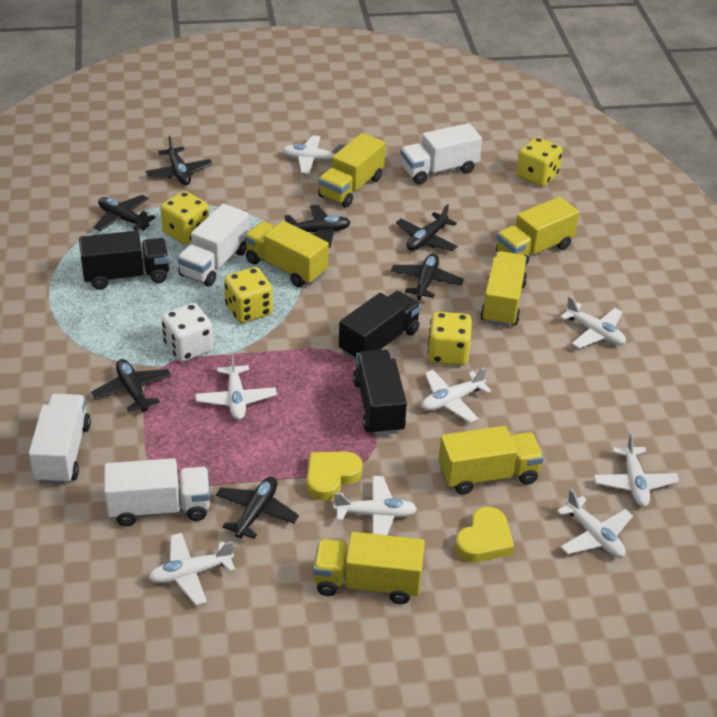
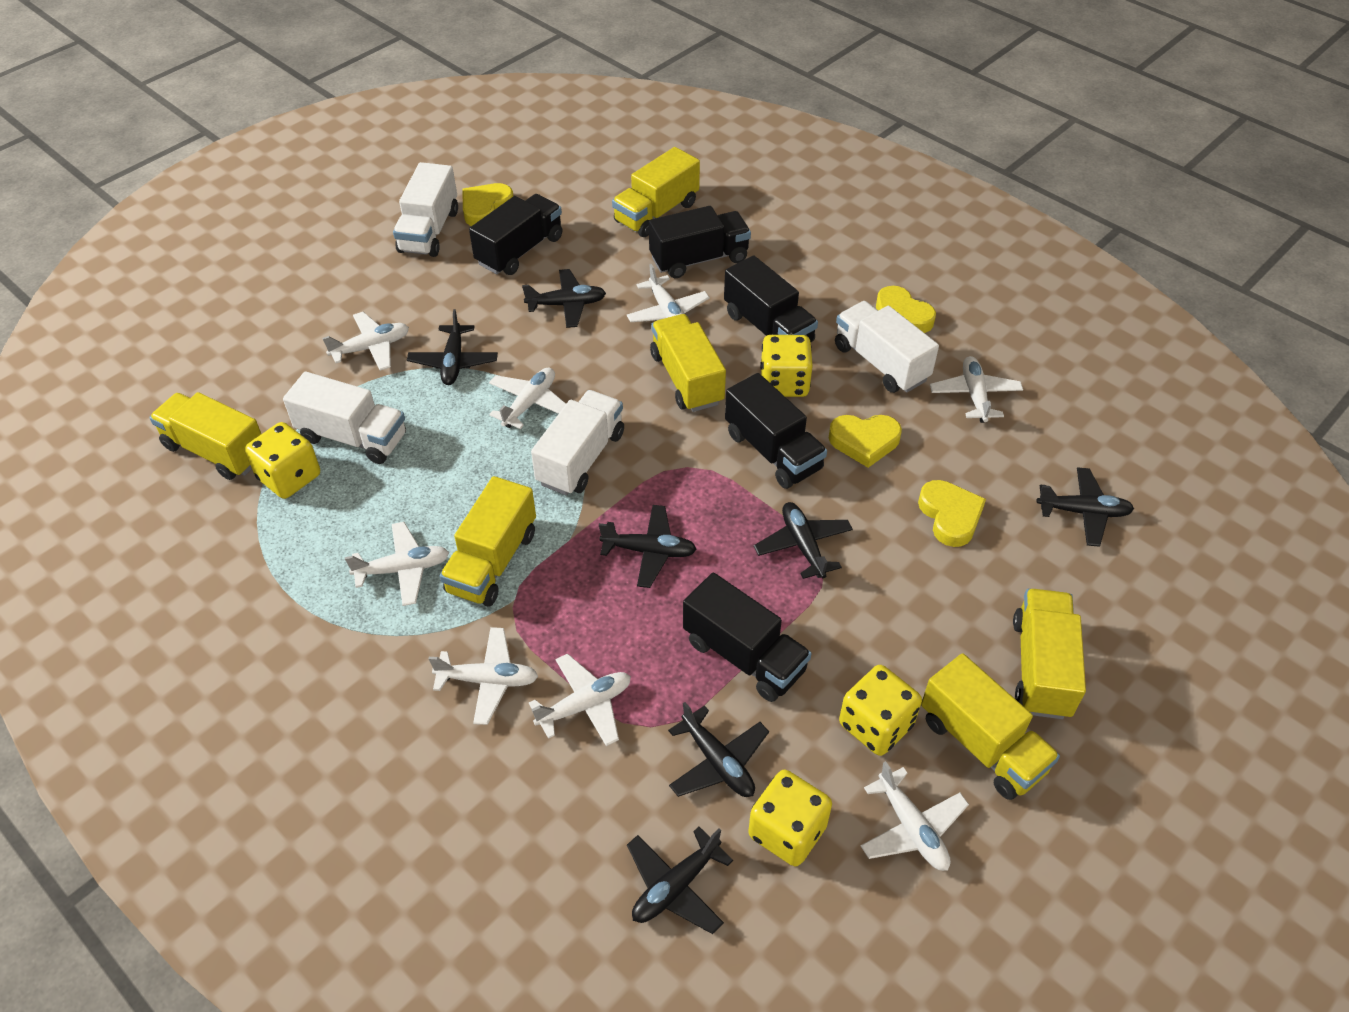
black truck: 3 -> 5
white dice: 1 -> 0
yellow heart: 2 -> 4

